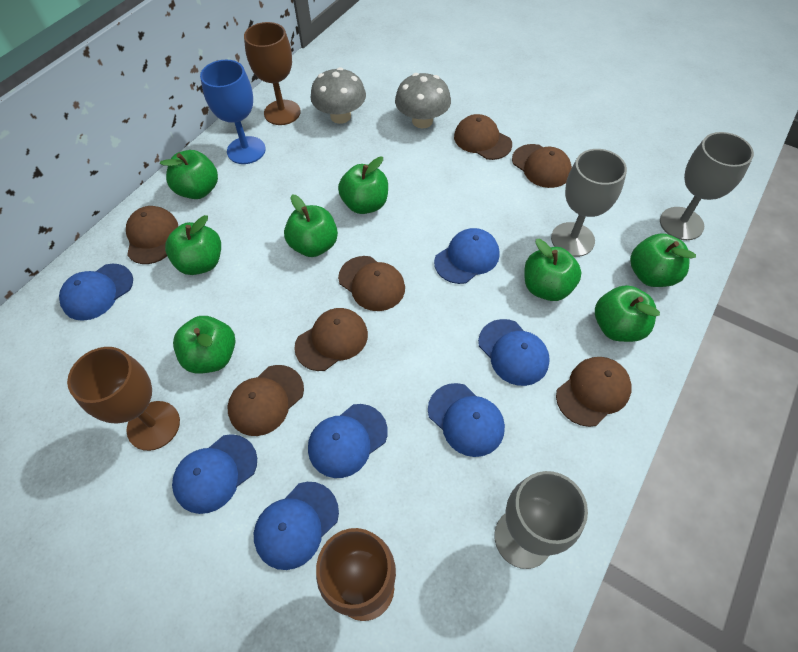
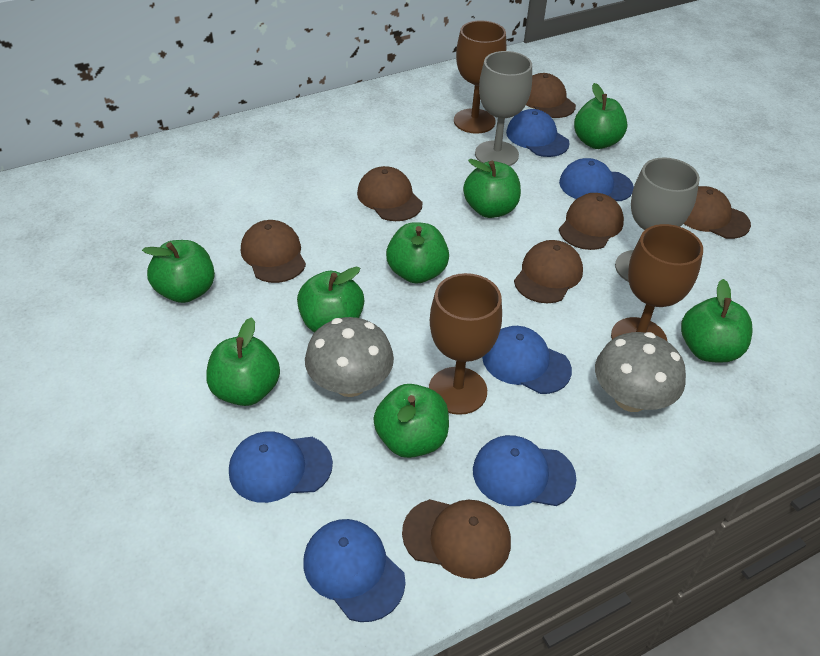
blue cap: 7 -> 6
blue goblet: 1 -> 0
grey goblet: 3 -> 2

